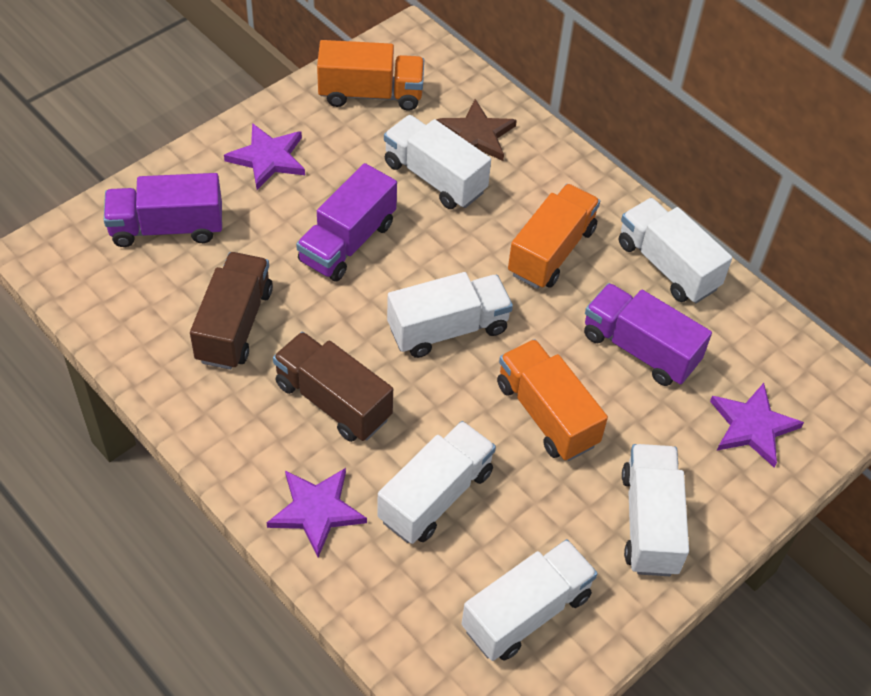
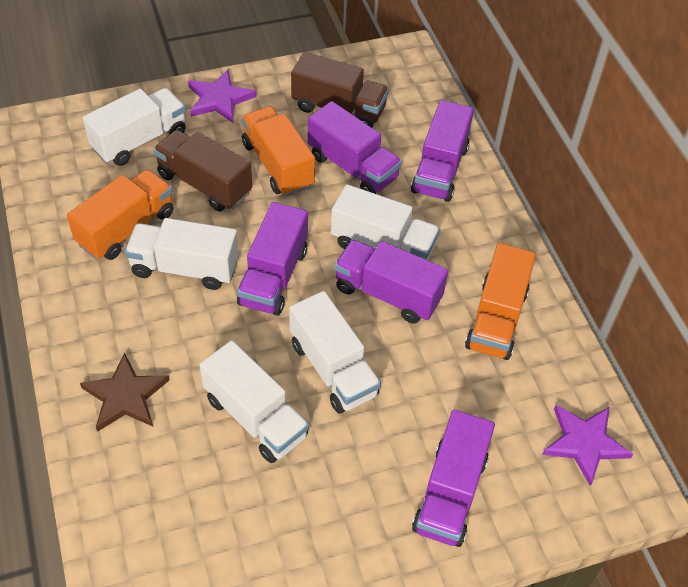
purple star: 3 -> 2
purple truck: 3 -> 5
white truck: 6 -> 5

